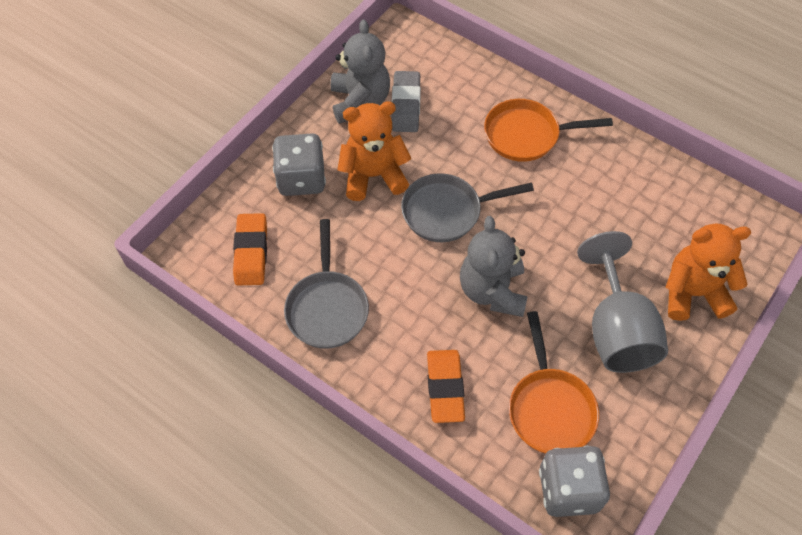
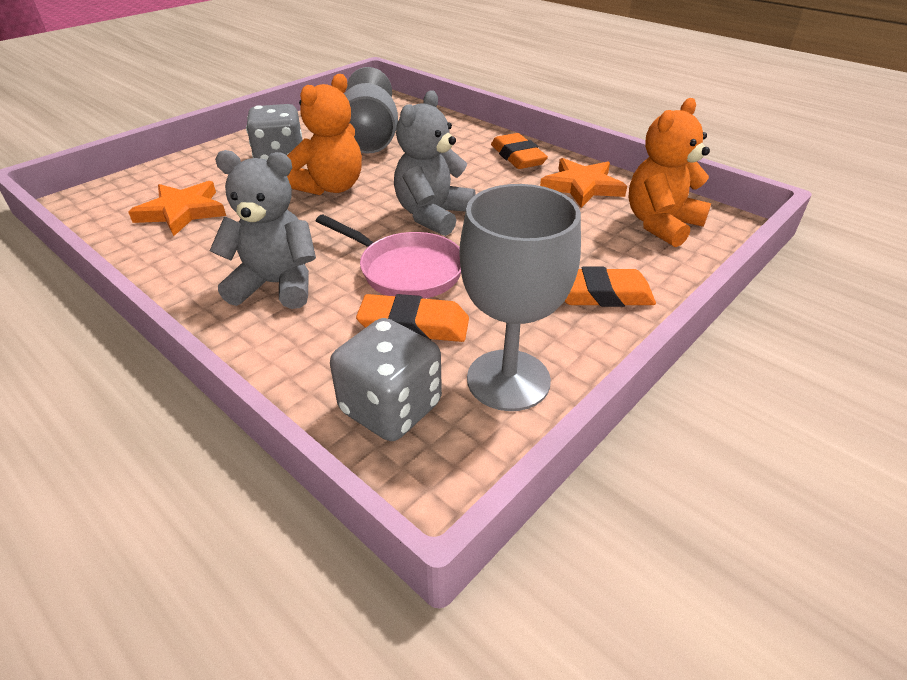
grey eraser: 1 -> 0
grey goblet: 1 -> 2
grey pan: 2 -> 0
orange eraser: 2 -> 3
orange pan: 2 -> 0
orange star: 0 -> 2
pink pan: 0 -> 1

